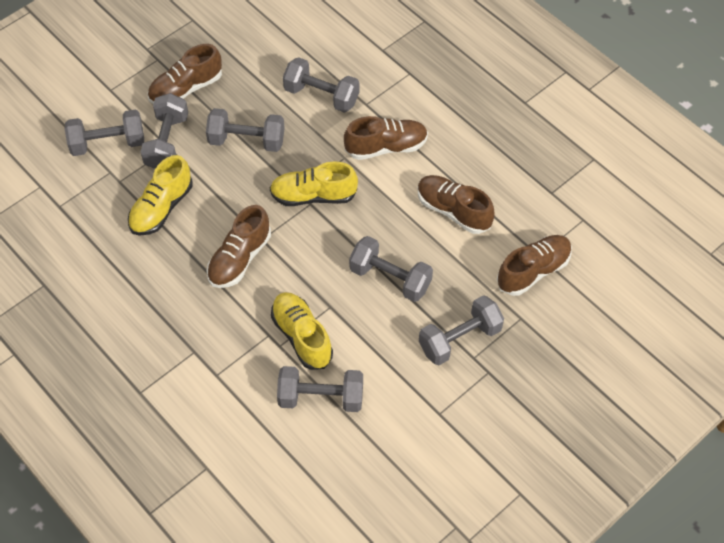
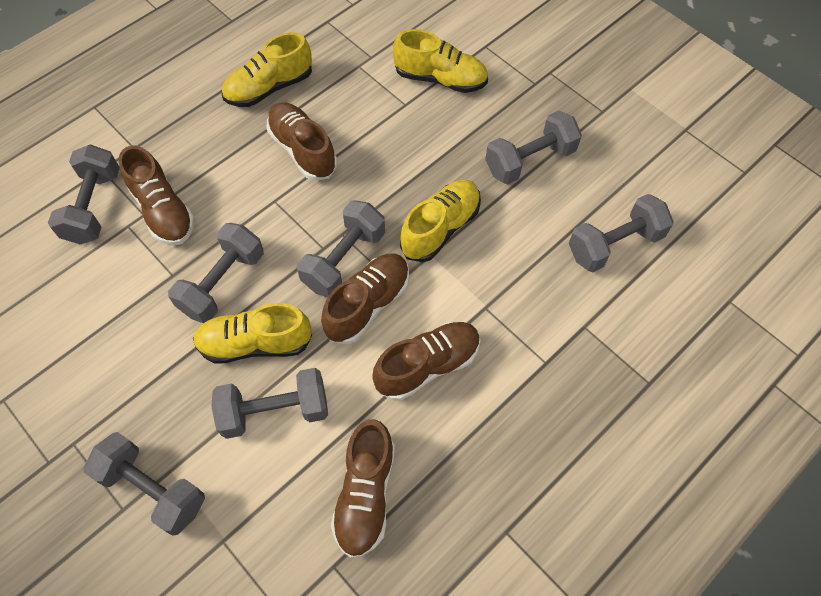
yellow shoe: 3 -> 4

